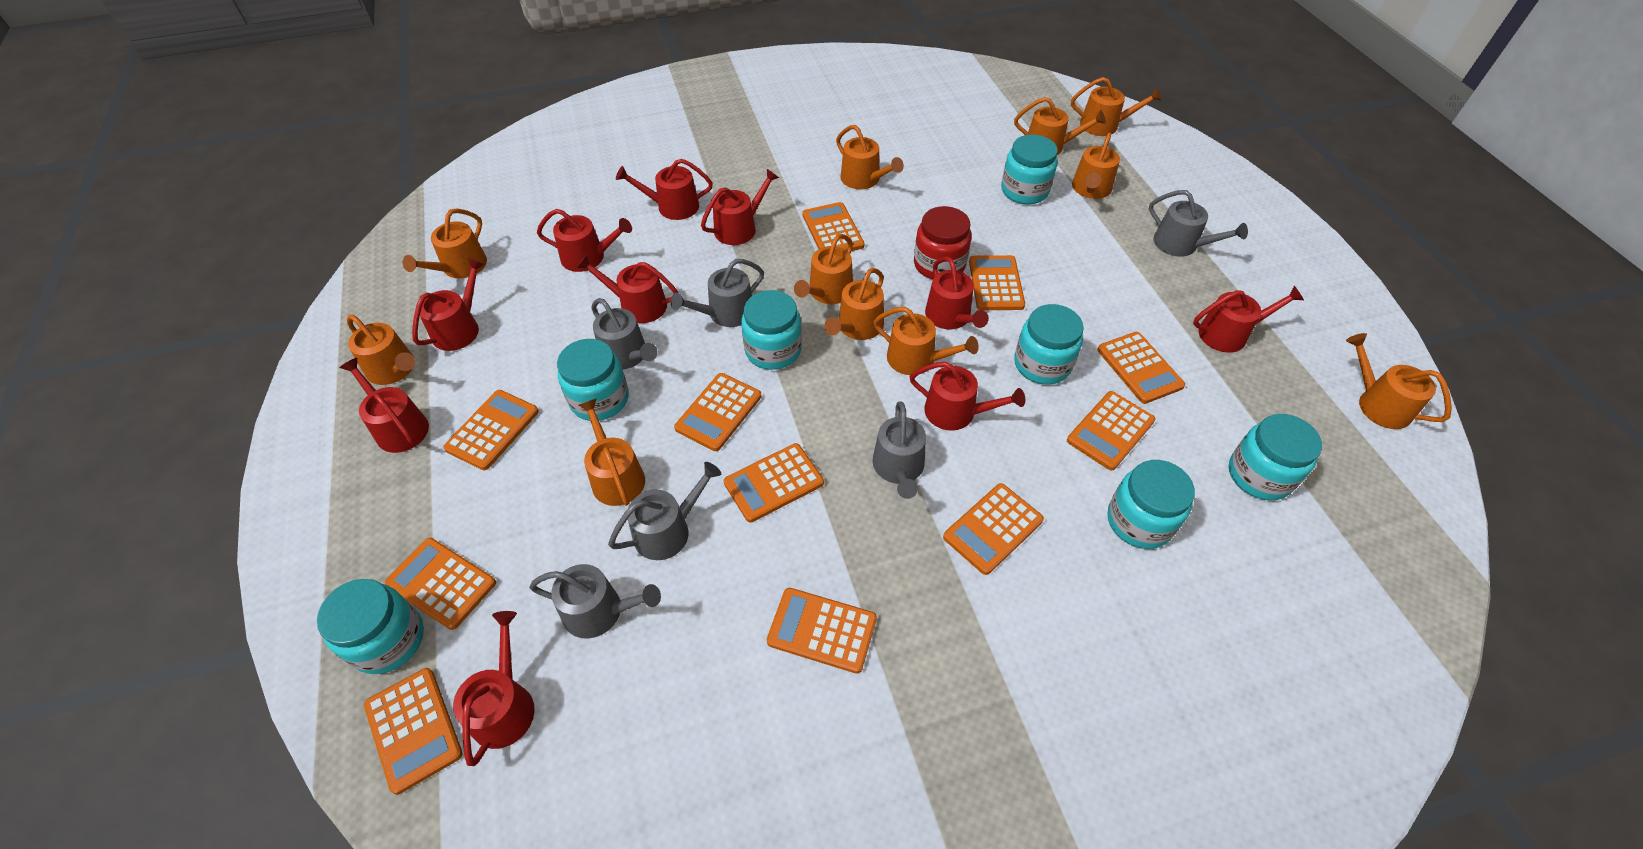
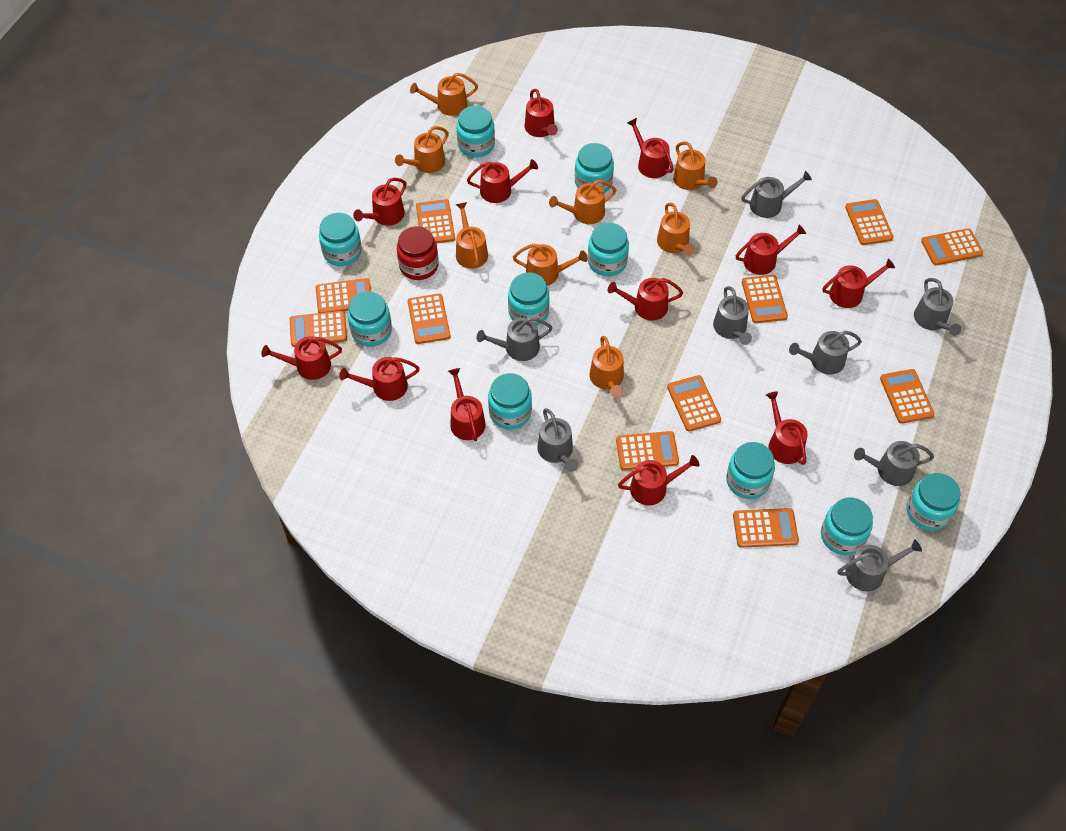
grey watering can: 6 -> 8
orange watering can: 11 -> 8
red watering can: 10 -> 12
turquoise jar: 7 -> 10

